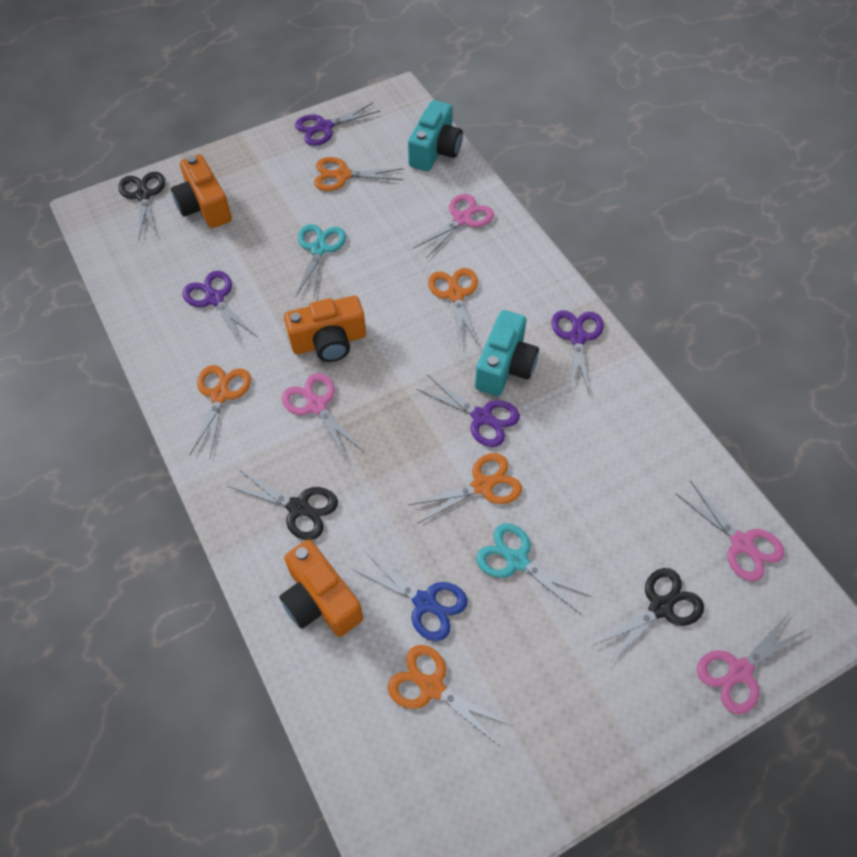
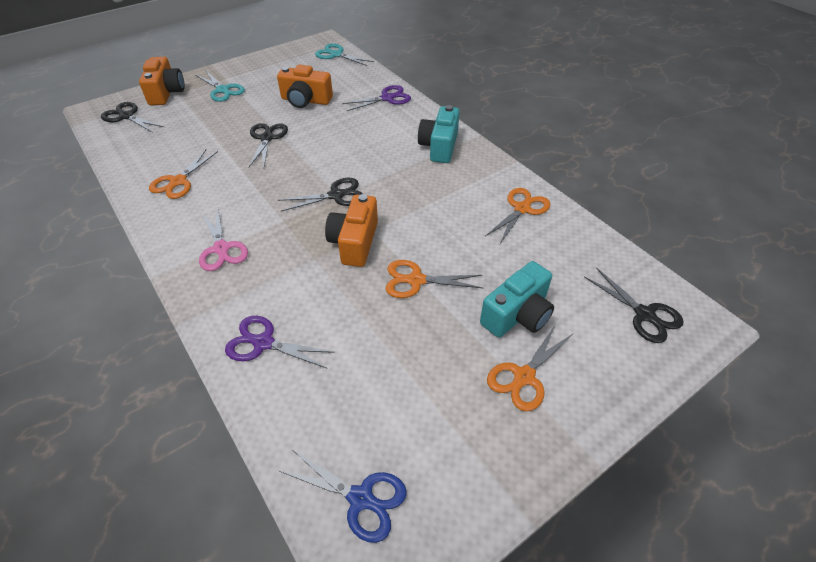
black scissors: 3 -> 4
orange scissors: 5 -> 4
pink scissors: 4 -> 1
purple scissors: 4 -> 2

